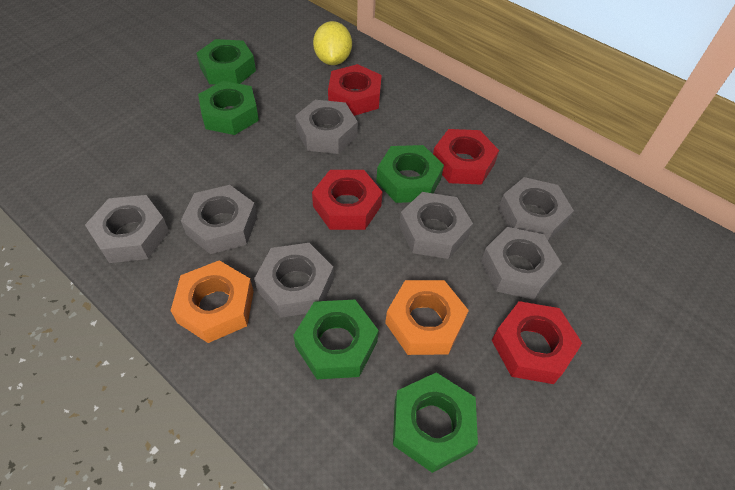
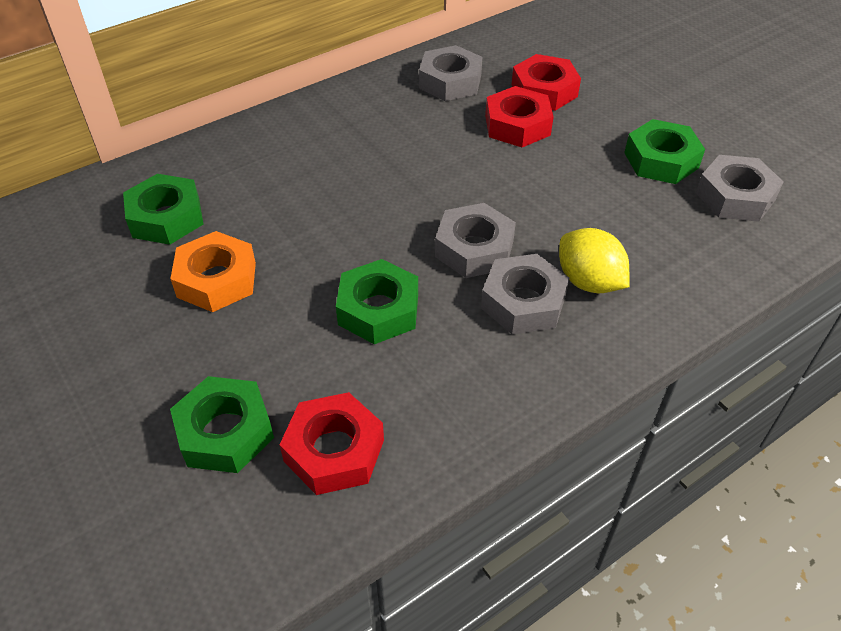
green nut: 5 -> 4
grey nut: 7 -> 4
orange nut: 2 -> 1
red nut: 4 -> 3

